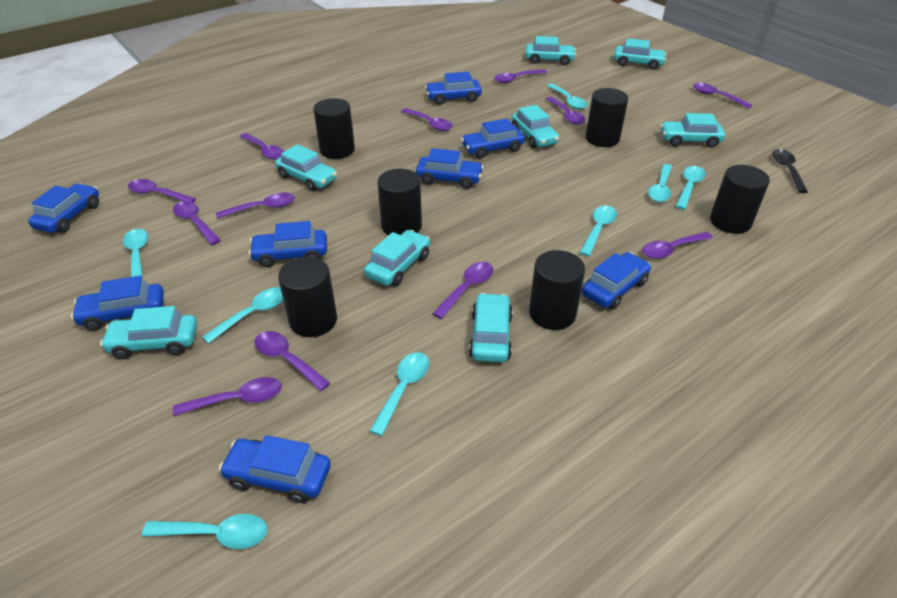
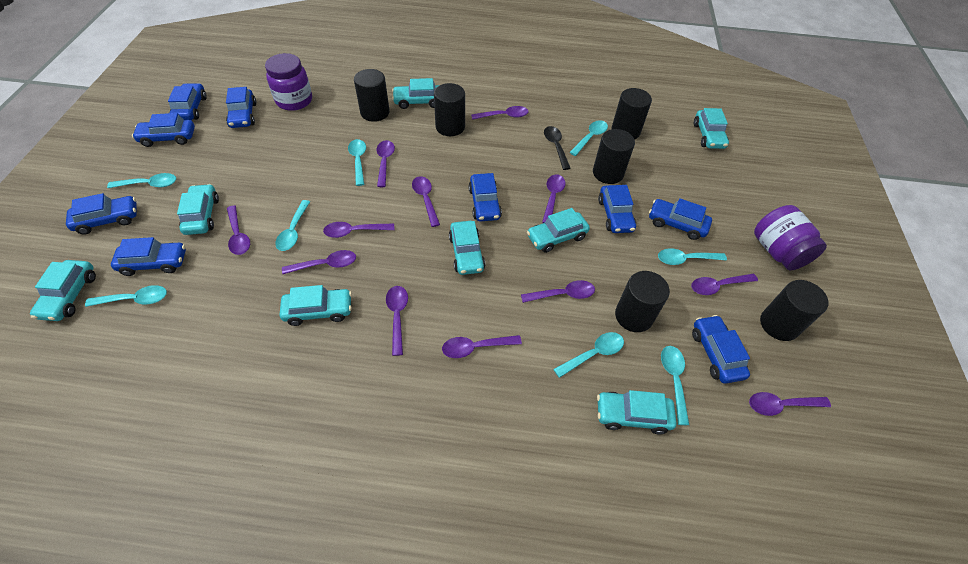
blue car: 8 -> 9
purple jar: 0 -> 2

